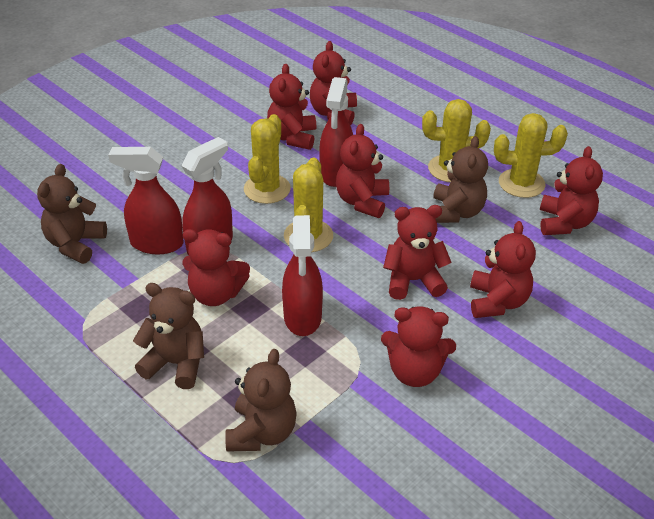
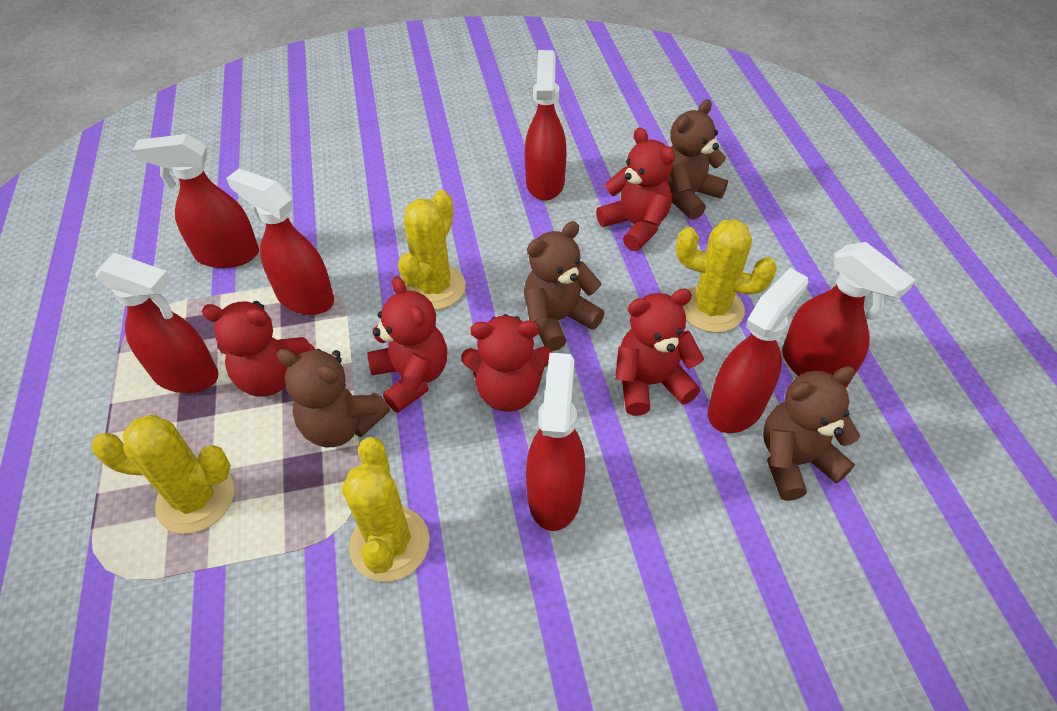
red spray bottle: 4 -> 7
red teddy bear: 8 -> 5

